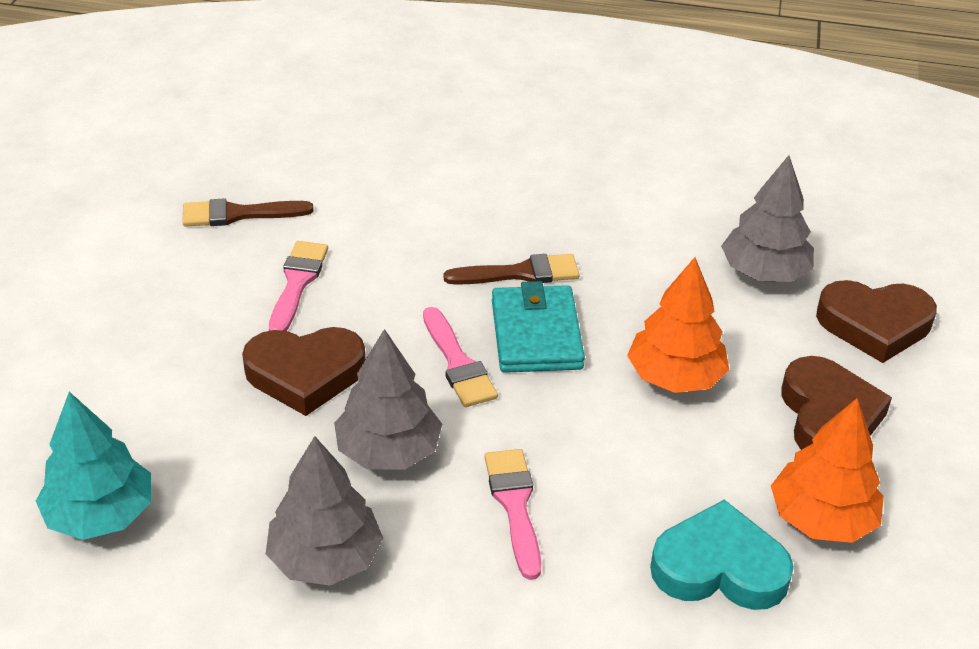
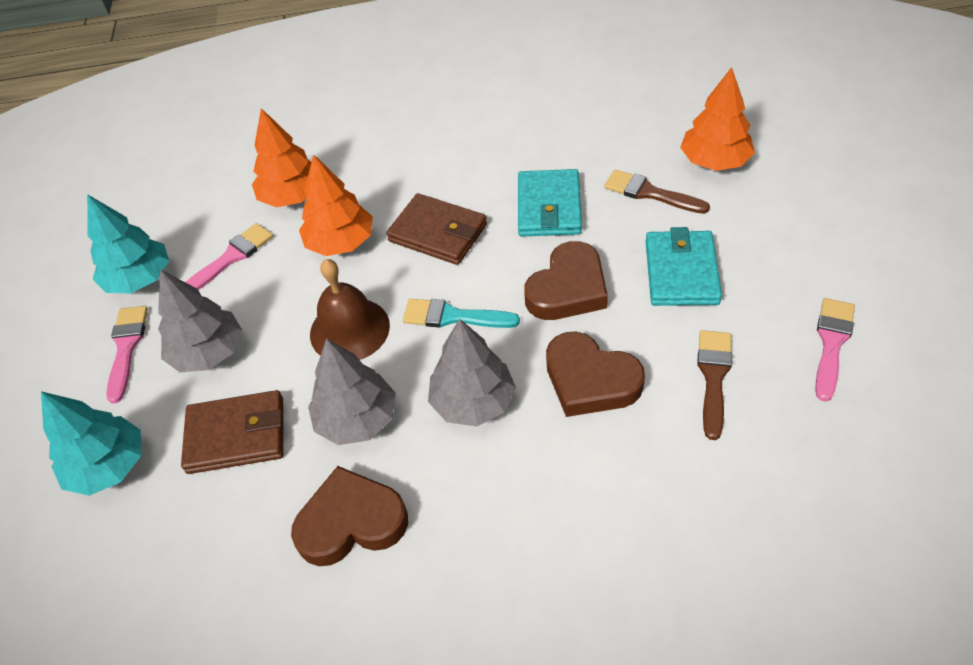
brown bell: 0 -> 1
brown wallet: 0 -> 2
orange tree: 2 -> 3
turquoise brush: 0 -> 1
turquoise heart: 1 -> 0
turquoise tree: 1 -> 2
turquoise wallet: 1 -> 2

